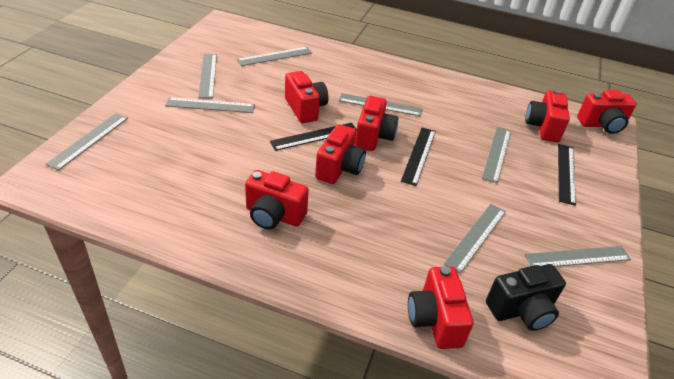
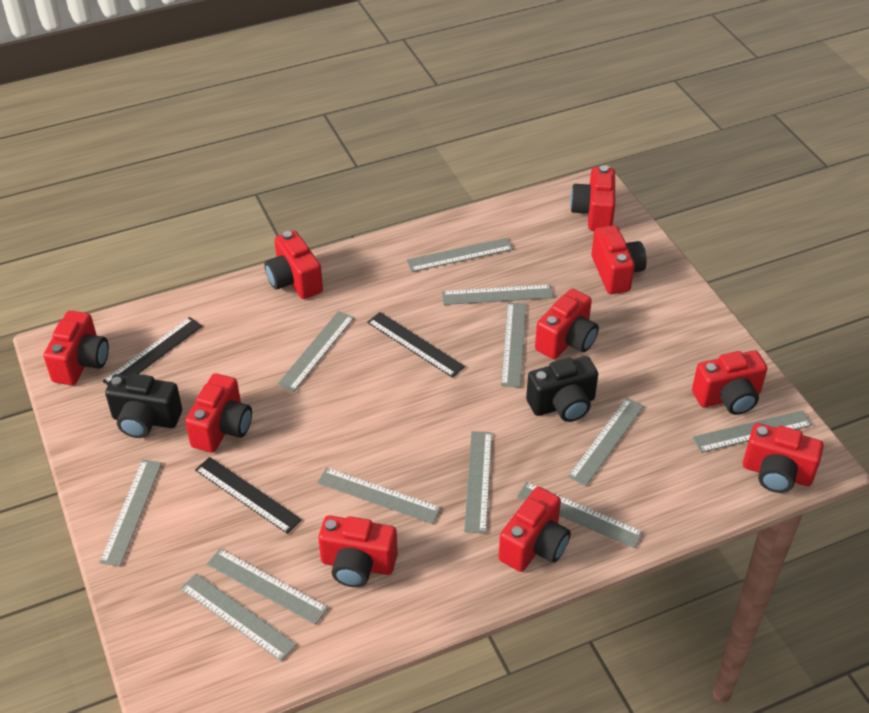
black camera: 1 -> 2
grey ruler: 8 -> 12
red camera: 7 -> 10

